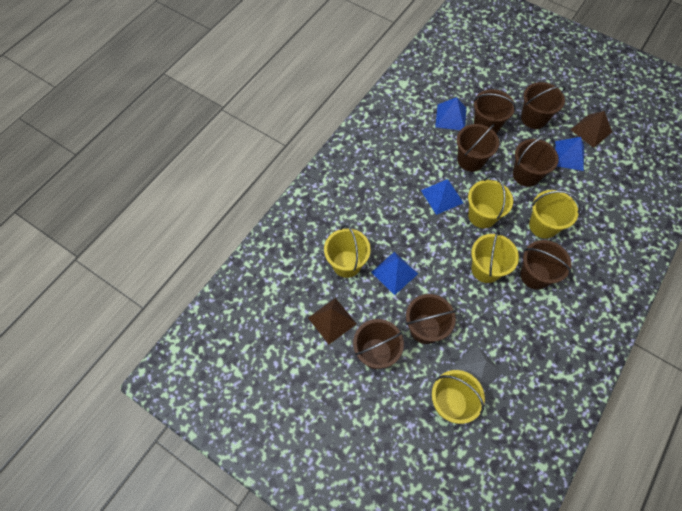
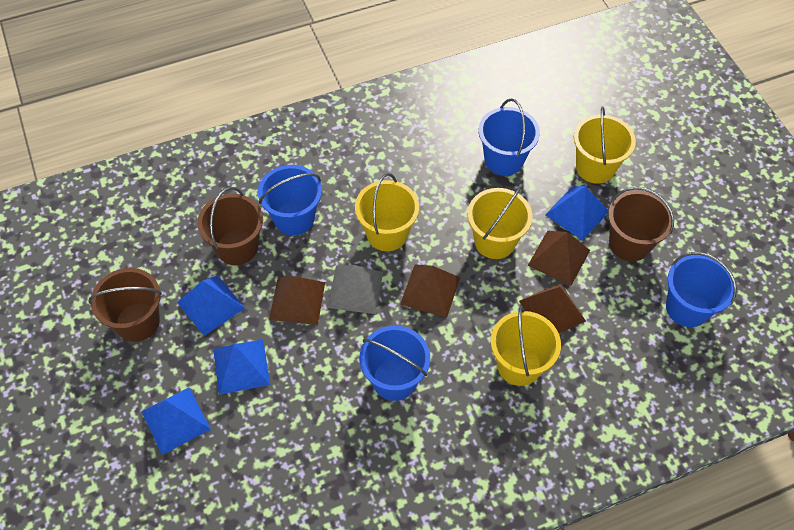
blue bucket: 0 -> 4
brown bucket: 7 -> 3
brown pyramid: 2 -> 4
yellow bucket: 5 -> 4

